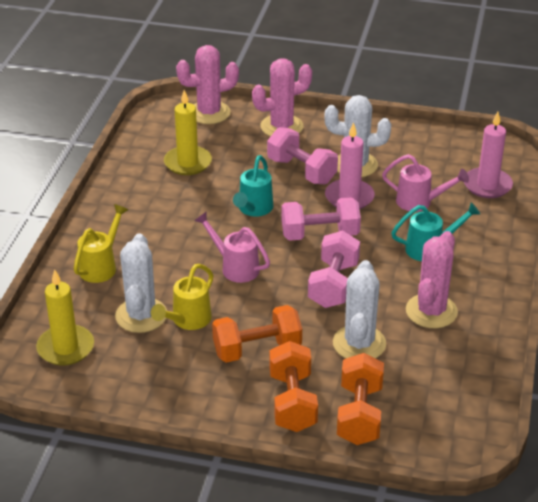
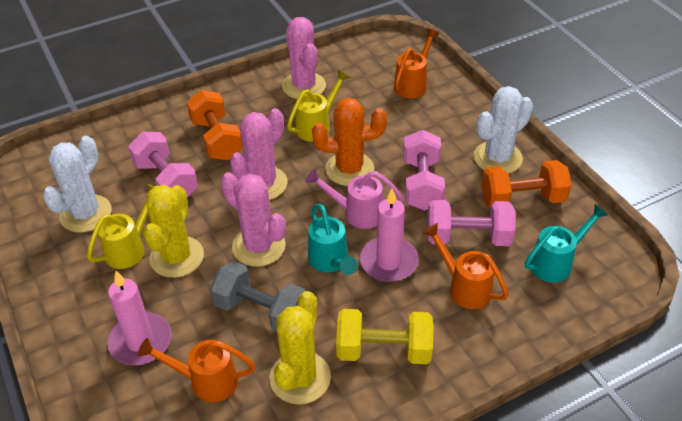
grey dumbbell: 0 -> 1
orange cactus: 0 -> 1
orange dumbbell: 3 -> 2
orange watering can: 0 -> 3
pink watering can: 2 -> 1
white cactus: 3 -> 2
yellow cactus: 0 -> 2
yellow candle: 2 -> 0
yellow dumbbell: 0 -> 1

